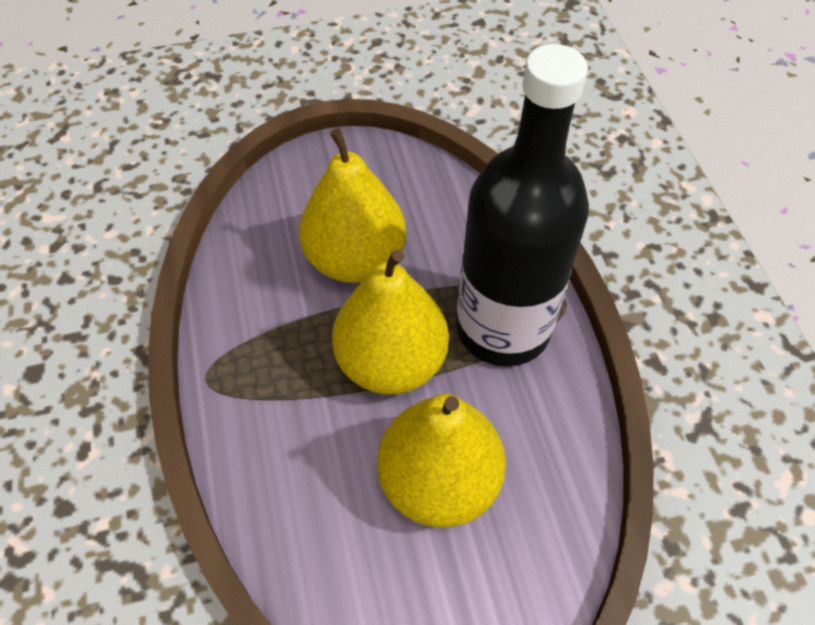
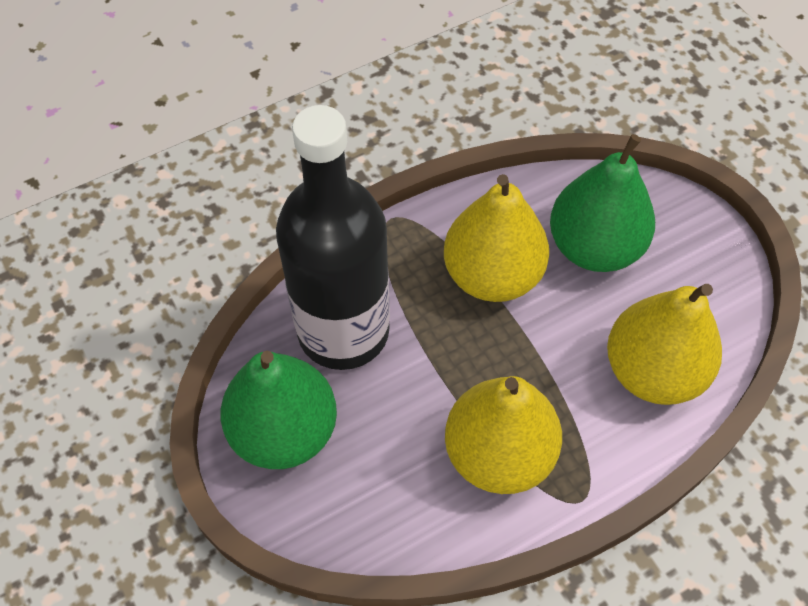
green pear: 0 -> 2

